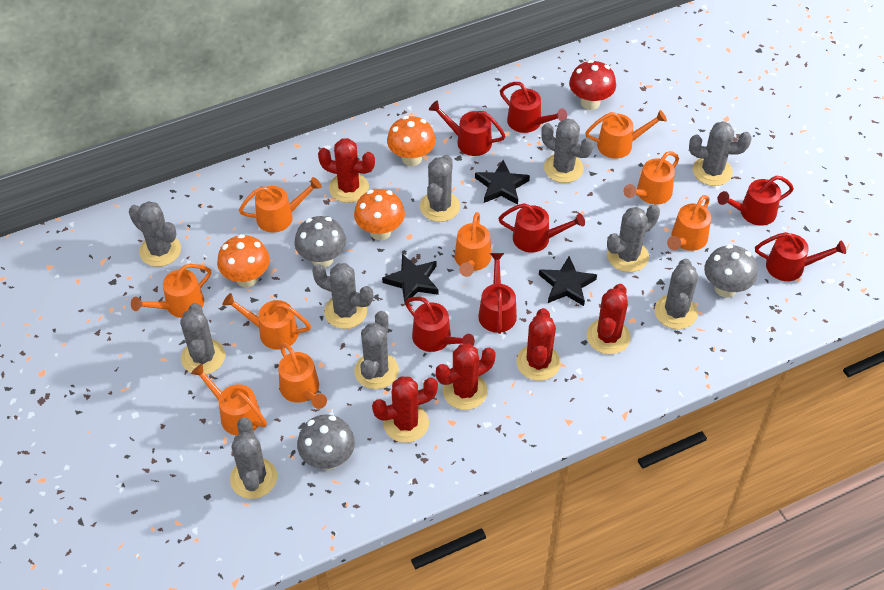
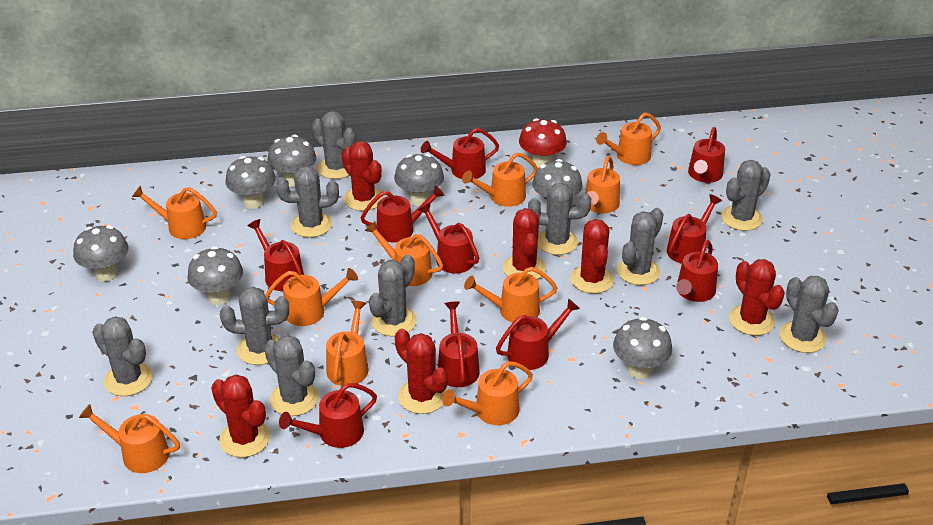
black star: 3 -> 0
grey mushroom: 3 -> 7
orange mushroom: 3 -> 0
orange watering can: 9 -> 10
red cactus: 5 -> 6
red watering can: 7 -> 10

